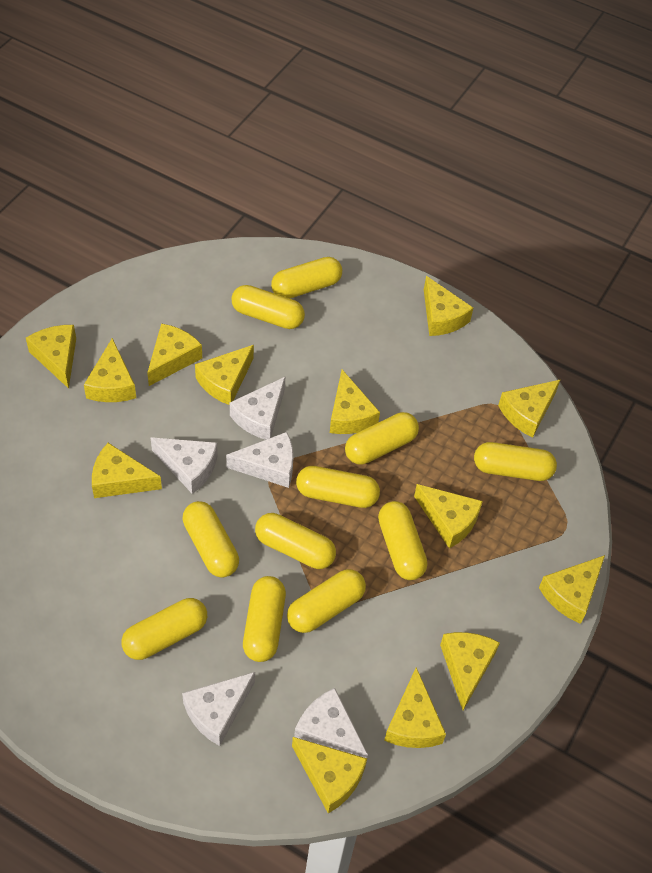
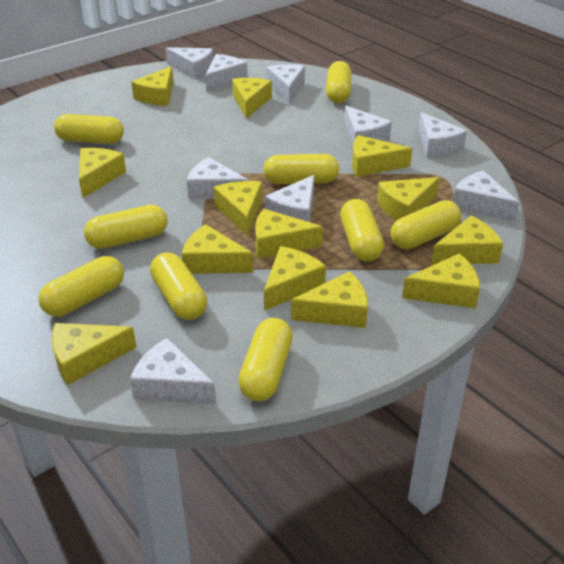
white cheese: 5 -> 9
yellow capsule: 11 -> 9

